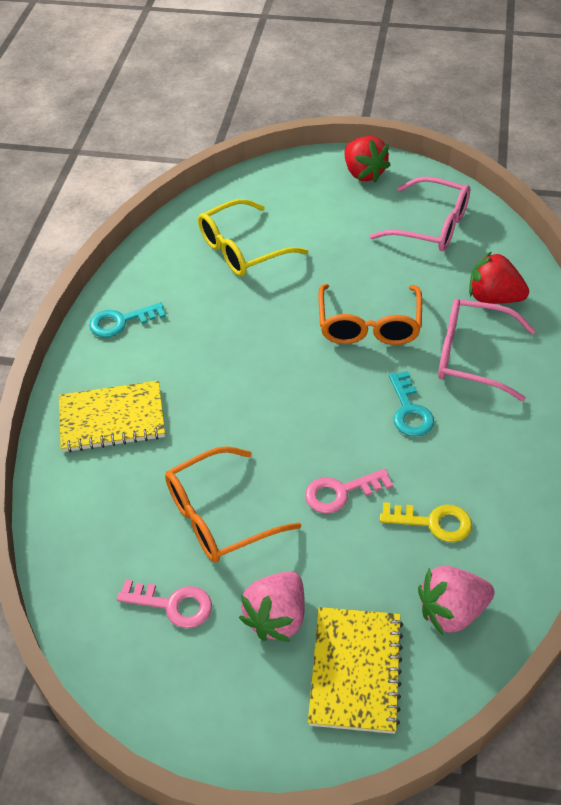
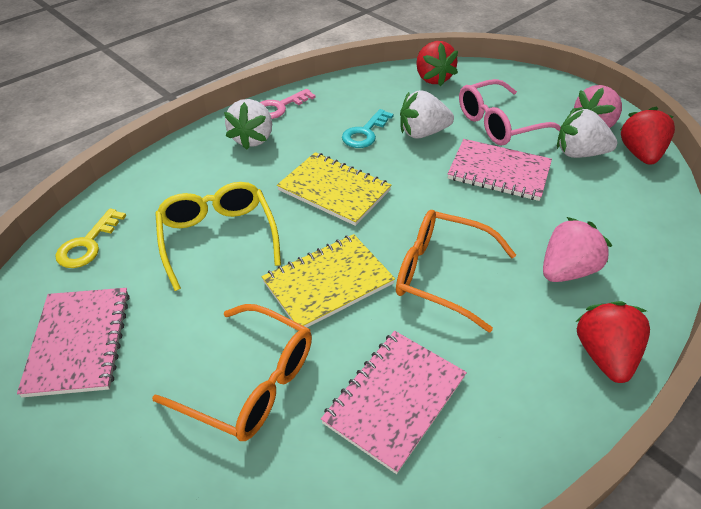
pink glasses: 2 -> 1
pink key: 2 -> 1
pink notebook: 0 -> 3
red strawberry: 2 -> 3
turquoise key: 2 -> 1
white strawberry: 0 -> 3

